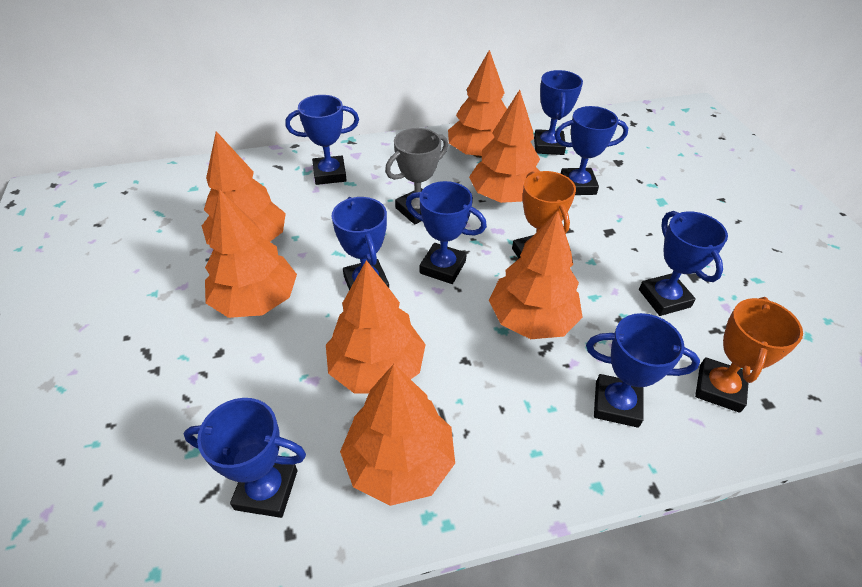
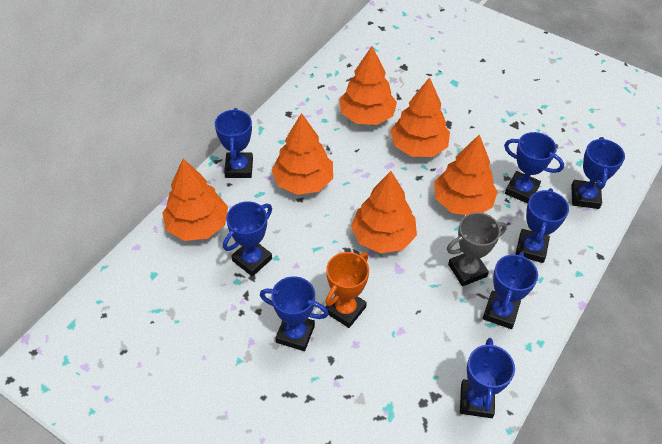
orange tree: 7 -> 6
orange trophy: 2 -> 1

